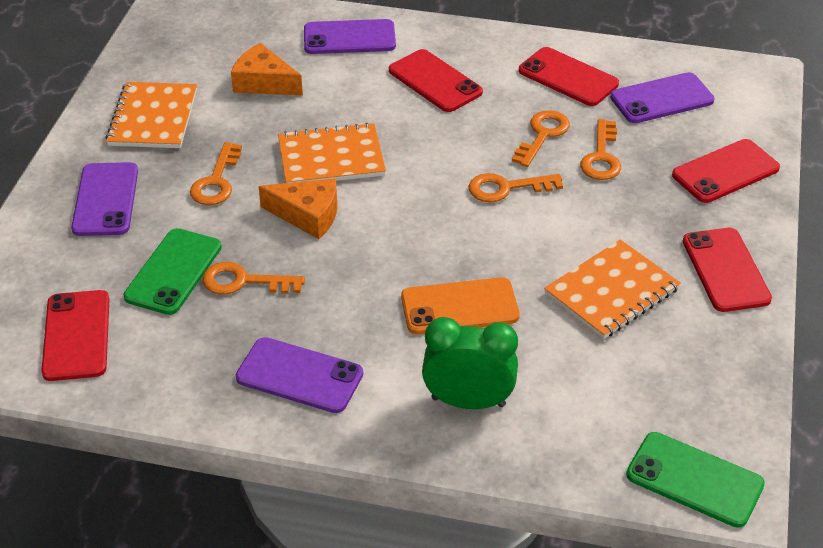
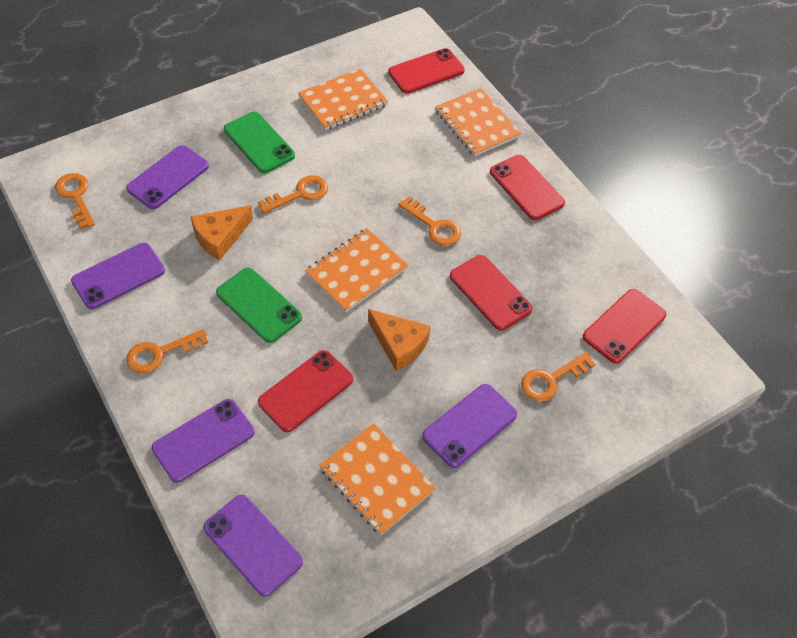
green clock: 1 -> 0
orange notebook: 3 -> 4
orange phone: 1 -> 0
purple phone: 4 -> 5

